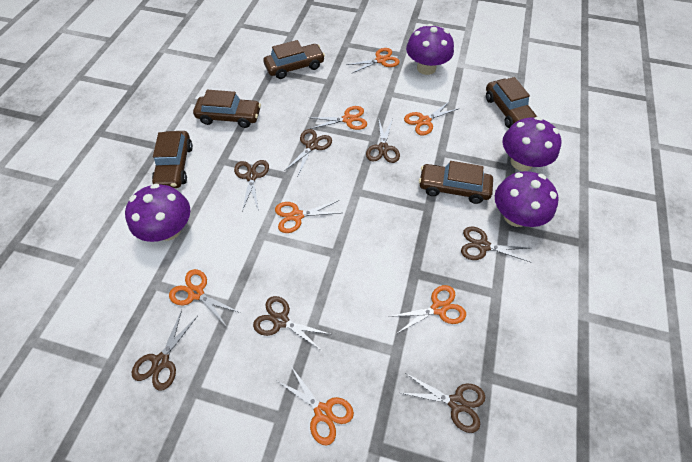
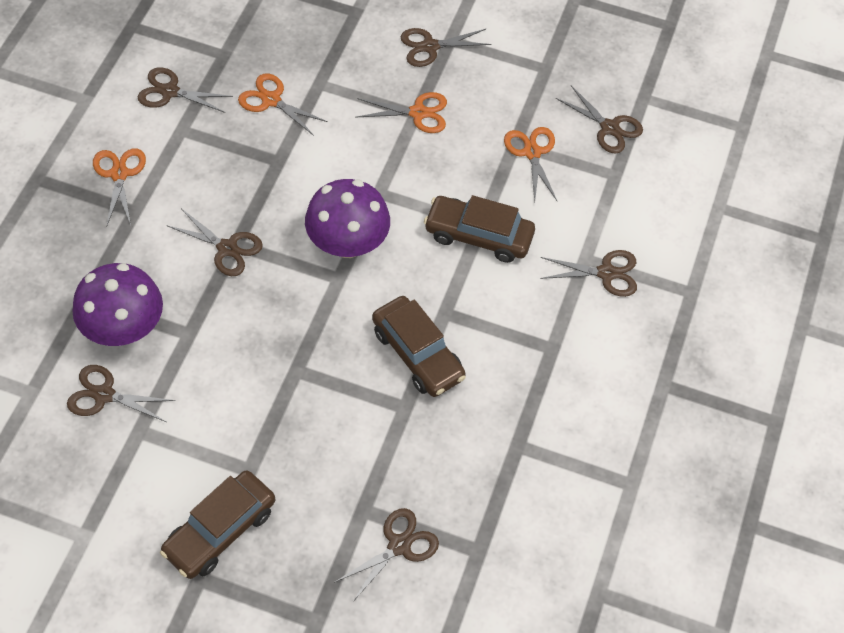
brown car: 5 -> 3
orange scissors: 7 -> 4
purple mushroom: 4 -> 2

